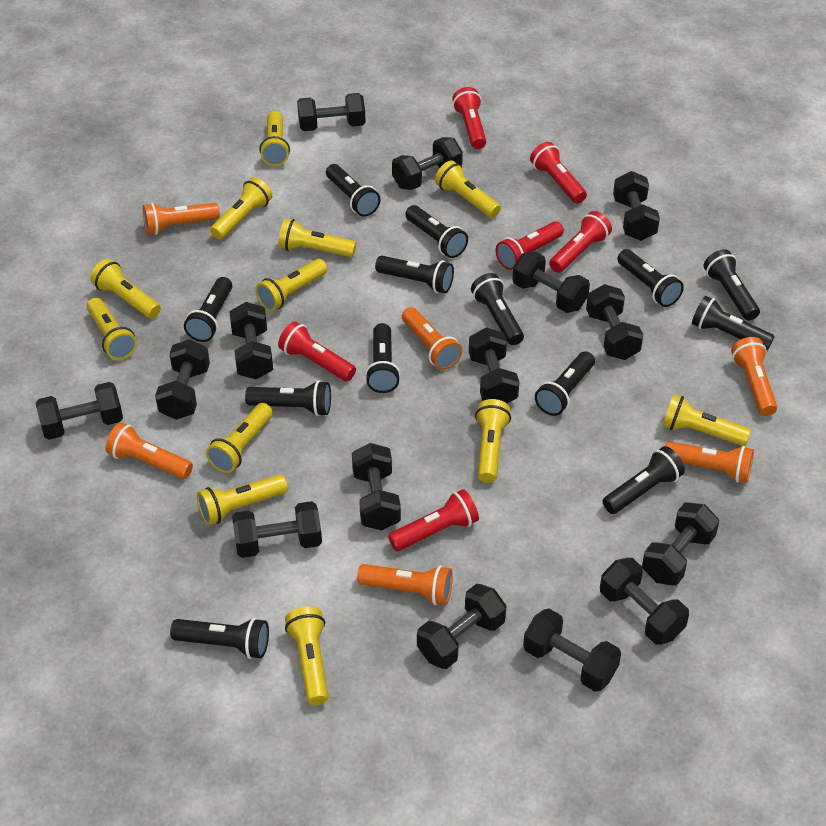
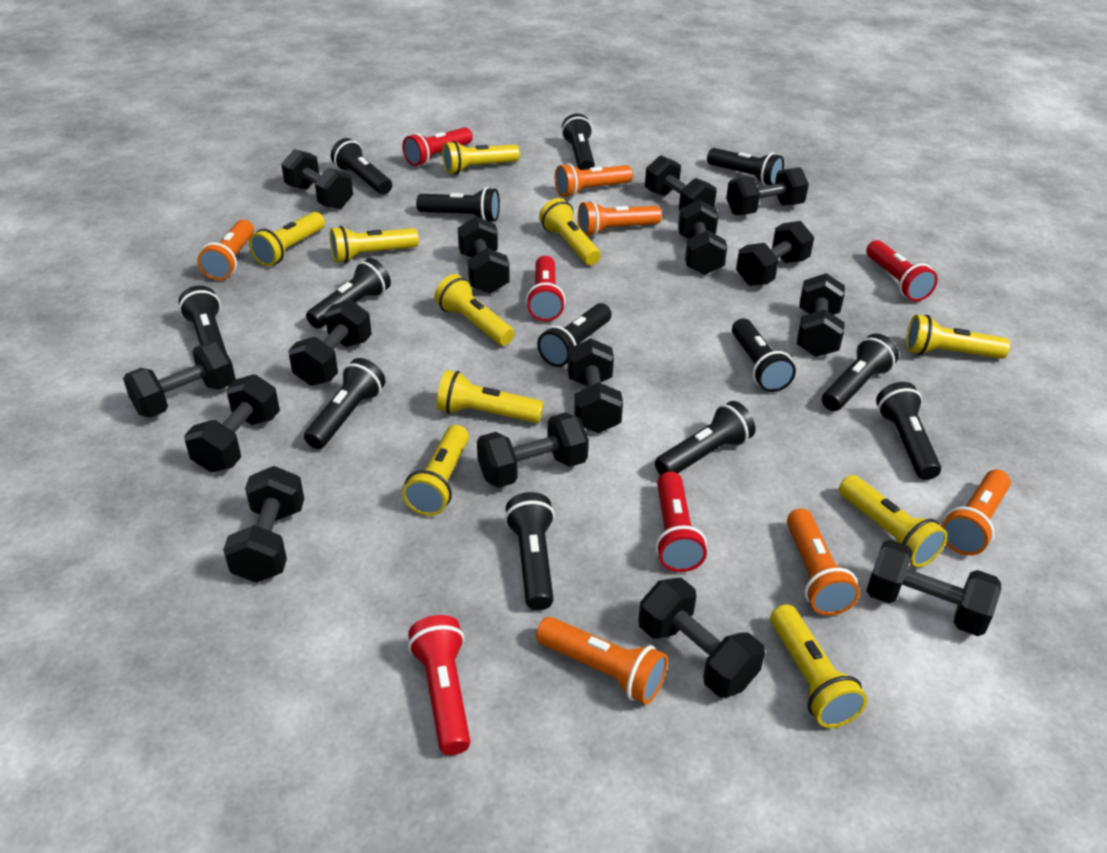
red flashlight: 6 -> 5
yellow flashlight: 12 -> 10

